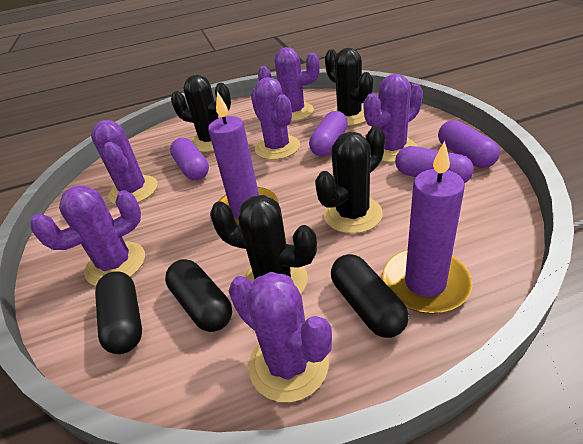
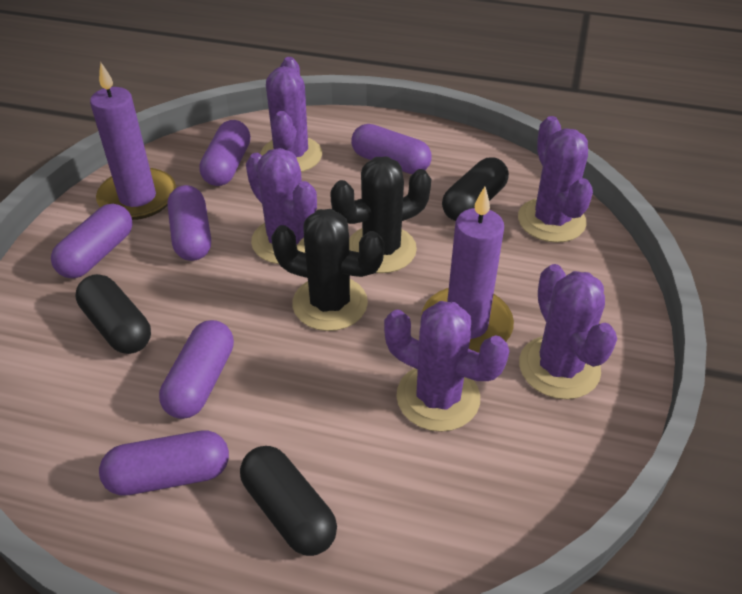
black cactus: 4 -> 2
purple cactus: 6 -> 5
purple capsule: 4 -> 6

